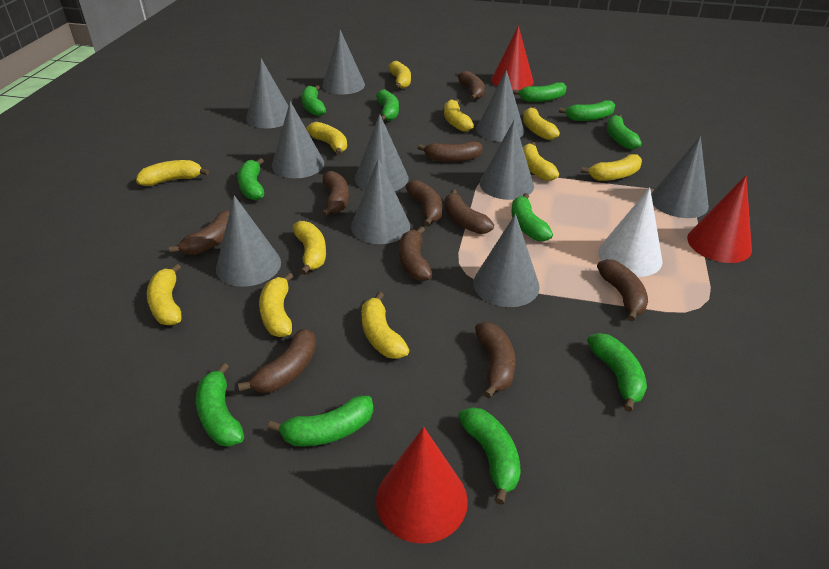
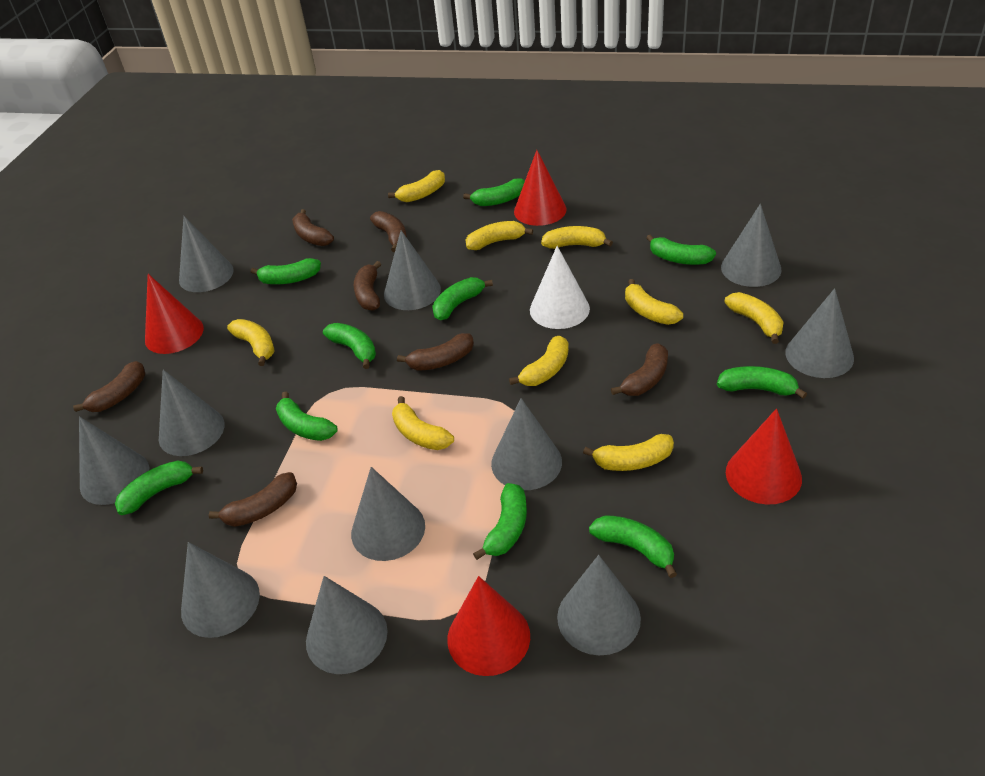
brown banana: 10 -> 7
green banana: 11 -> 10
grey cone: 10 -> 11
red cone: 3 -> 4
yellow banana: 11 -> 9

